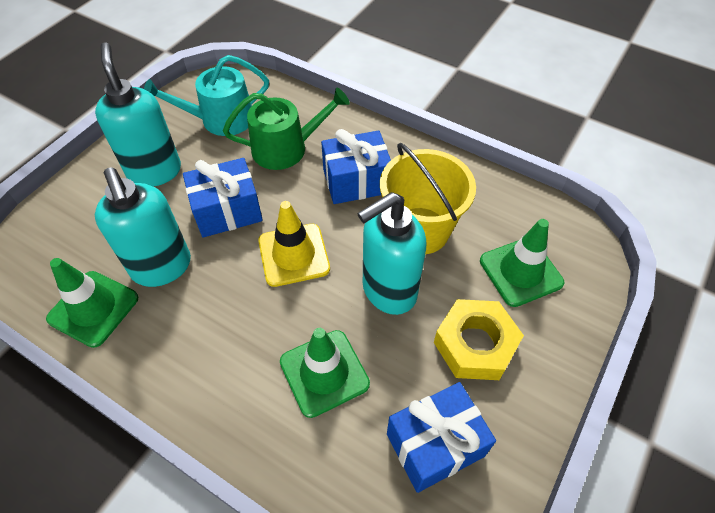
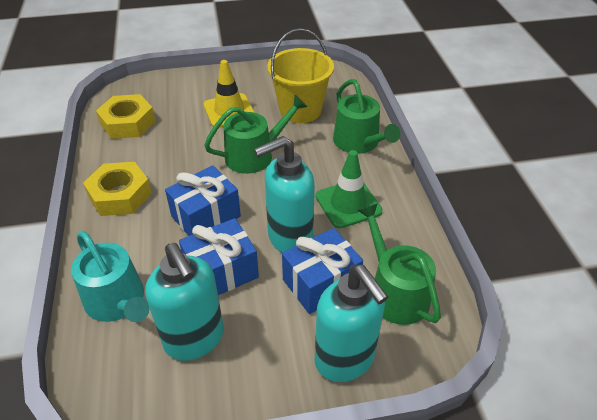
green traffic cone: 3 -> 1
green watering can: 1 -> 3
yellow nut: 1 -> 2

